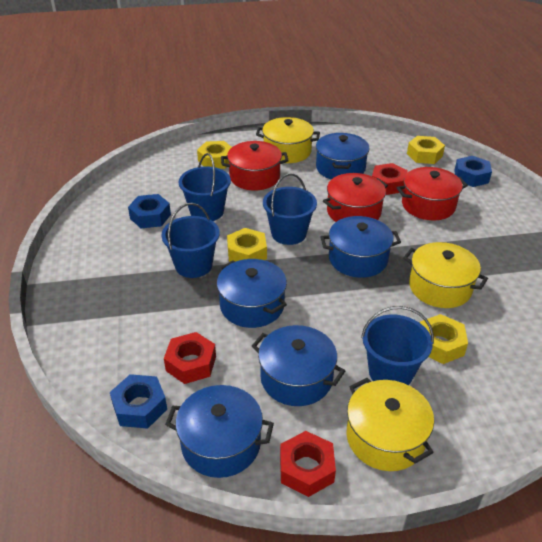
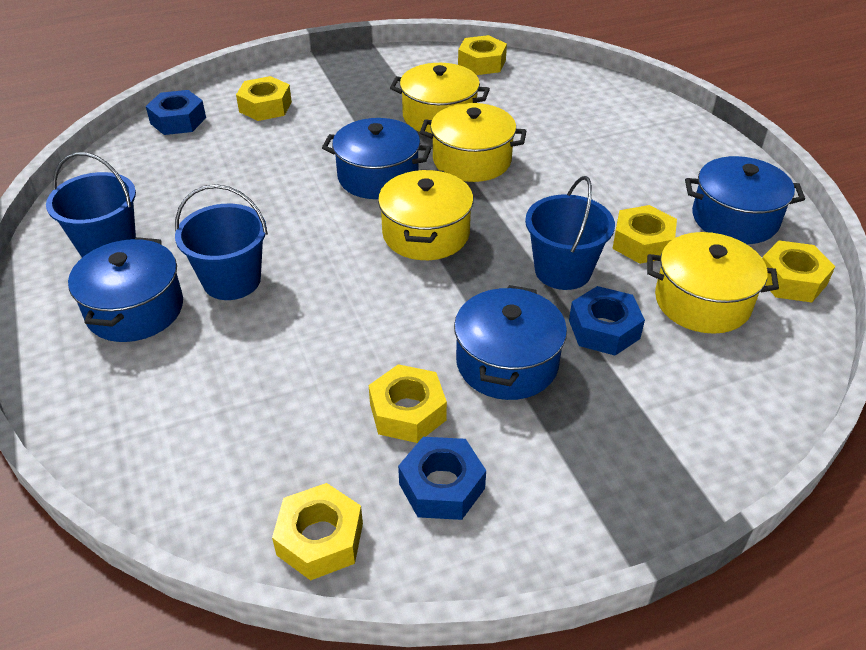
blue bucket: 4 -> 3
blue pot: 5 -> 4
red nut: 3 -> 0
red pot: 3 -> 0
yellow nut: 4 -> 6
yellow pot: 3 -> 4

